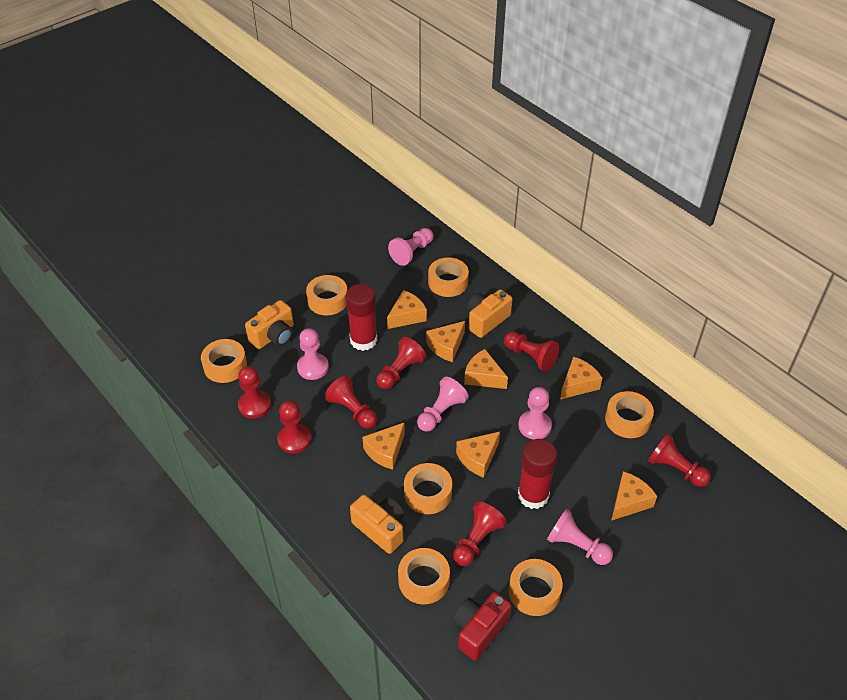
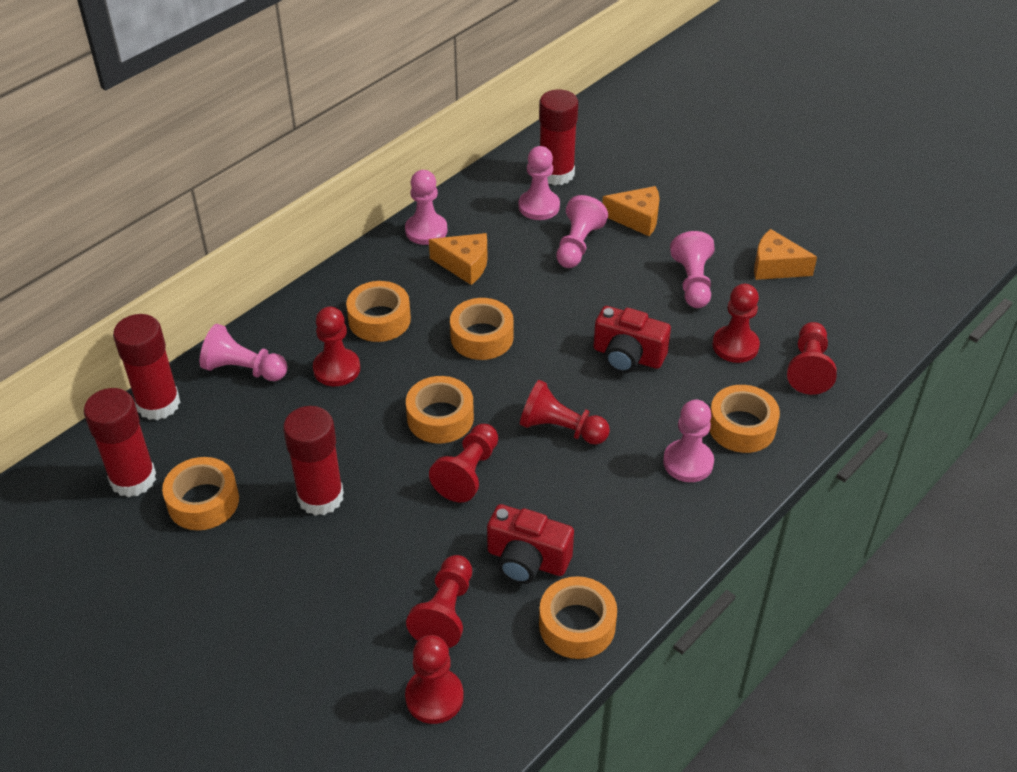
orange camera: 3 -> 0
orange cheese: 7 -> 3
orange tape: 7 -> 6
pink pawn: 5 -> 6
red camera: 1 -> 2
red glue stick: 2 -> 4

